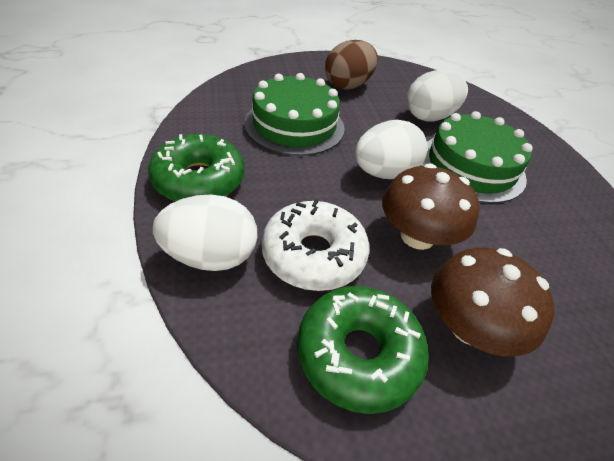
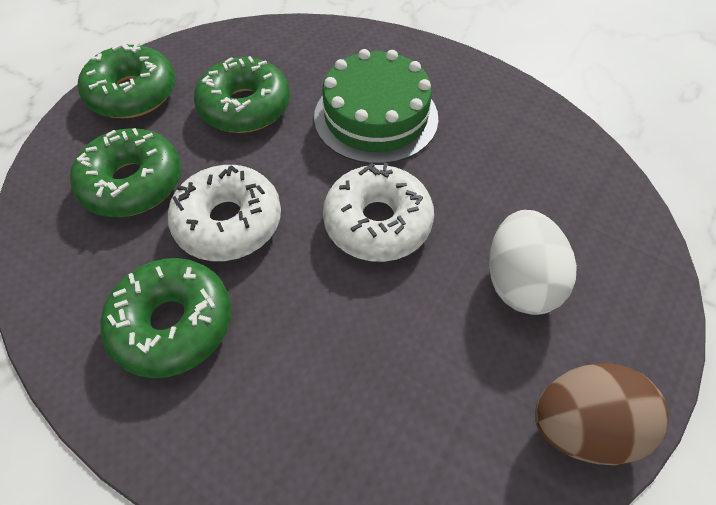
brown mushroom: 2 -> 0
green cake: 2 -> 1
green donut: 2 -> 4
white donut: 1 -> 2
white egg: 3 -> 1

